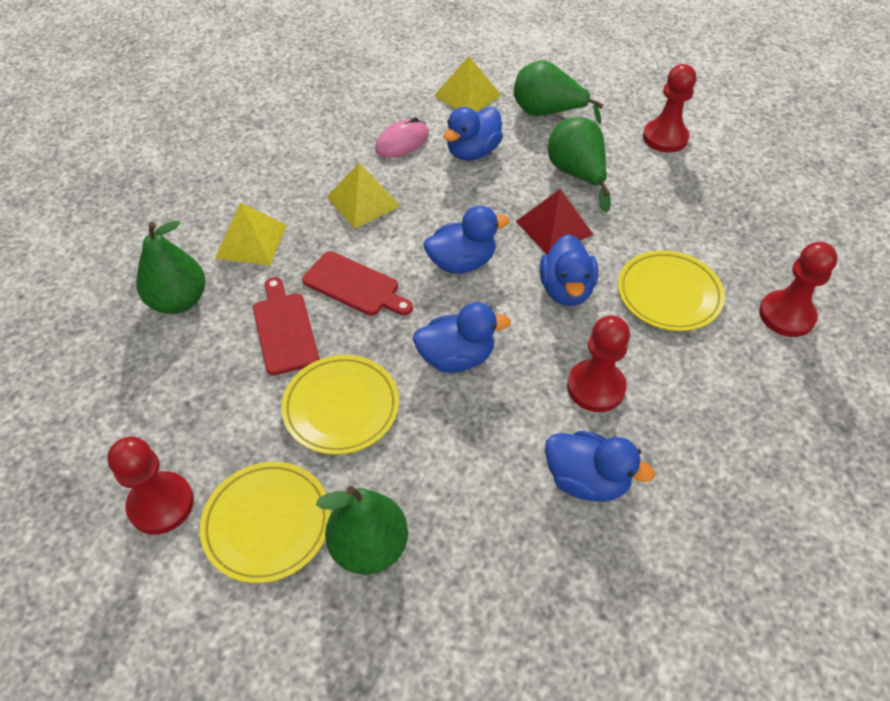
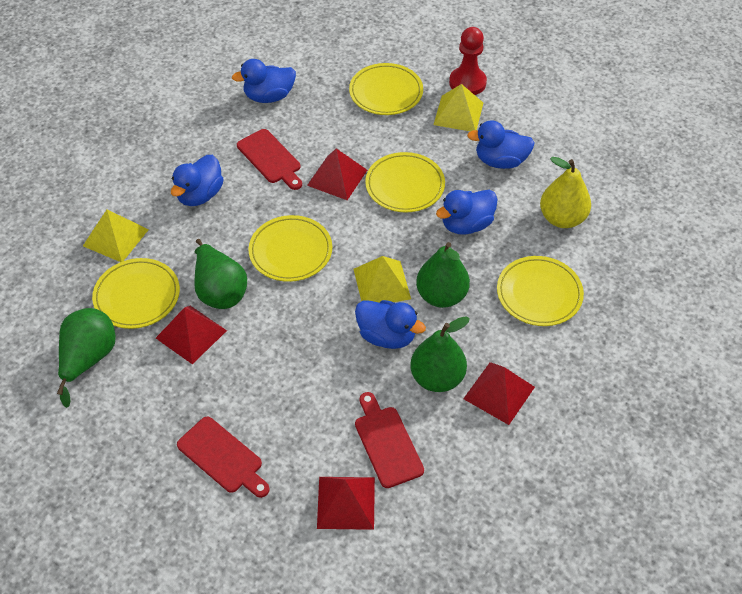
pink mouse: 1 -> 0
red cutting board: 2 -> 3
red pawn: 4 -> 1
red pyramid: 1 -> 4
yellow pear: 0 -> 1
yellow plate: 3 -> 5

